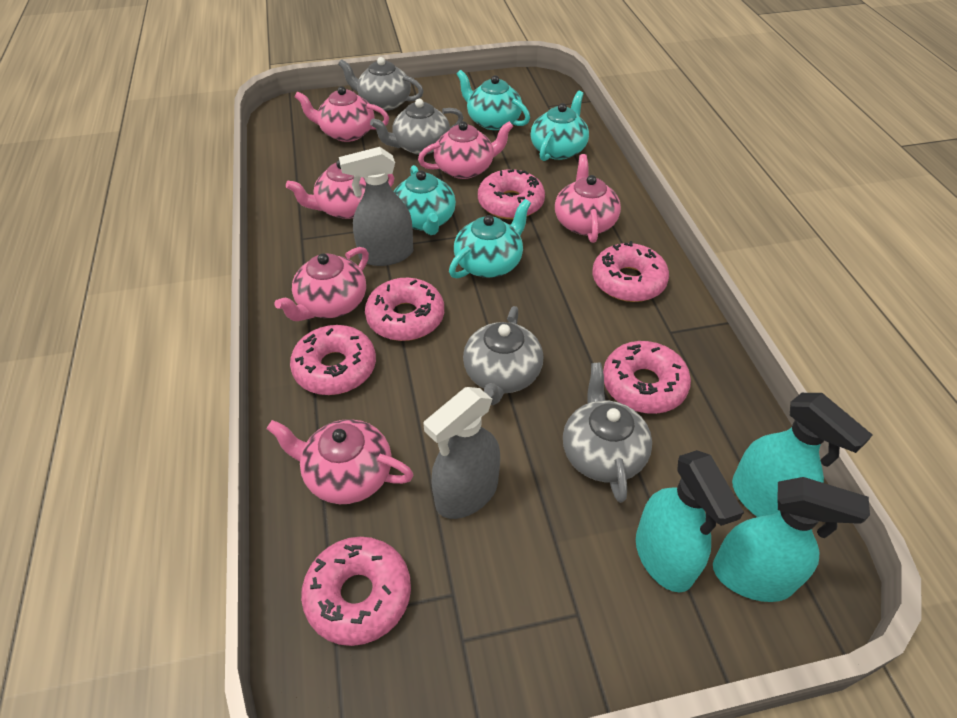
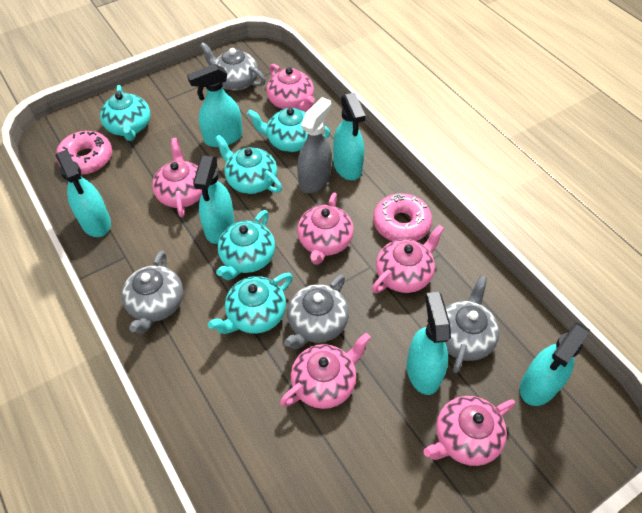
grey spray bottle: 2 -> 1
pink donut: 6 -> 2
turquoise spray bottle: 3 -> 6
turquoise teapot: 4 -> 5

